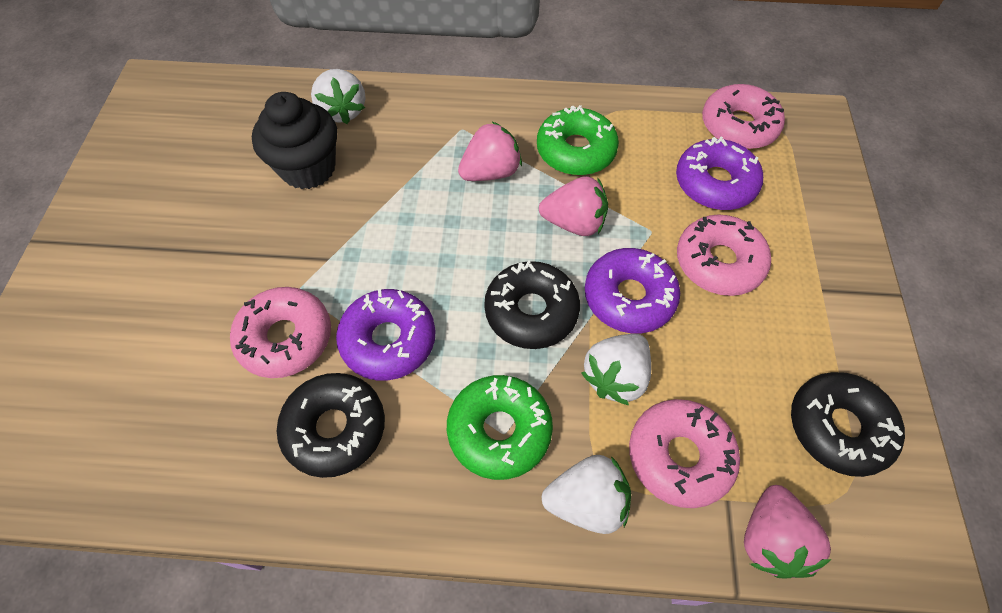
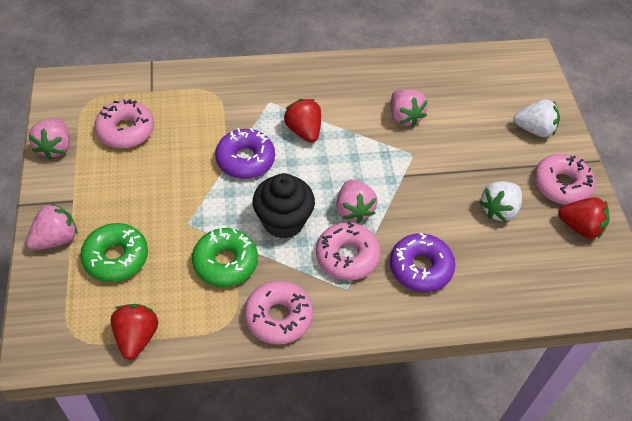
black donut: 3 -> 0
pink strawberry: 3 -> 4
purple donut: 3 -> 2
red strawberry: 0 -> 3
white strawberry: 3 -> 2

